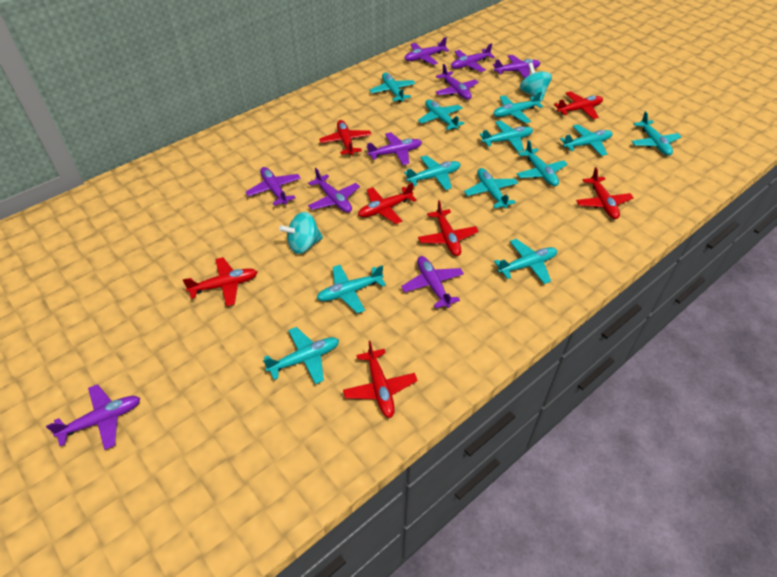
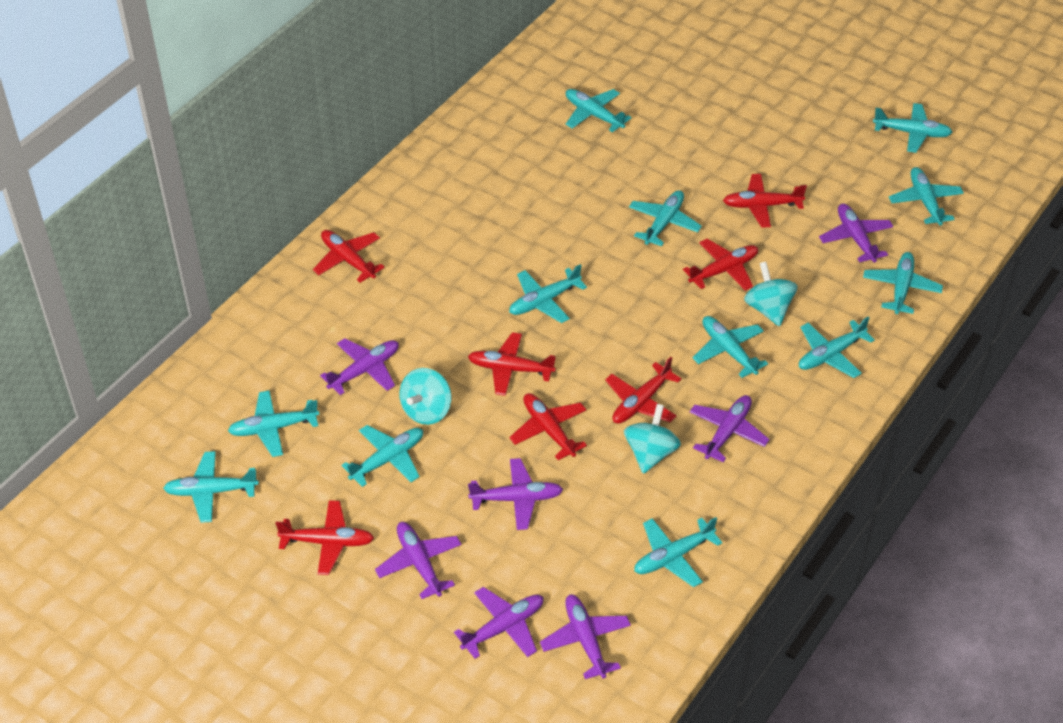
purple plane: 9 -> 7
turquoise spinning top: 2 -> 3

